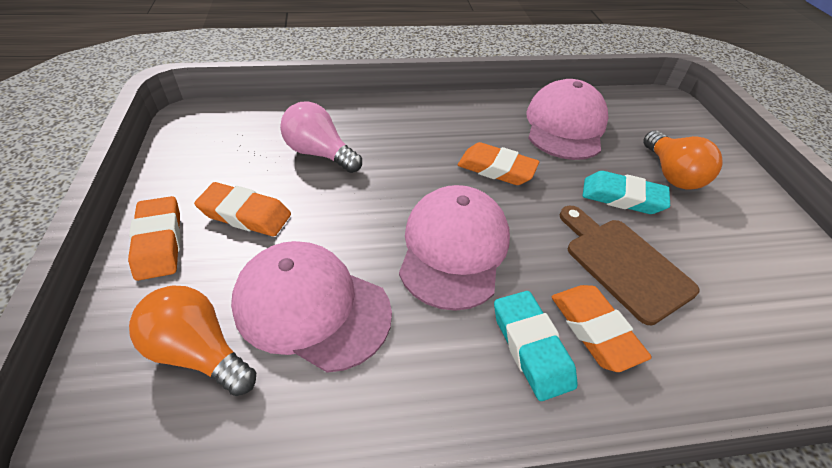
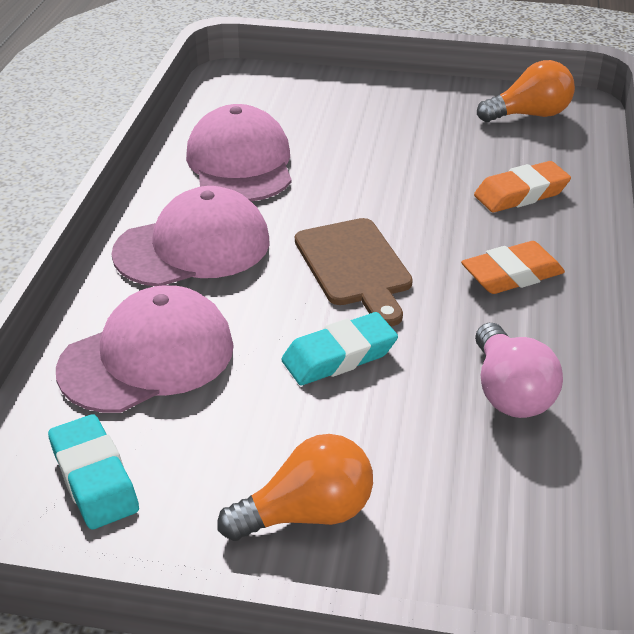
orange eraser: 4 -> 2

